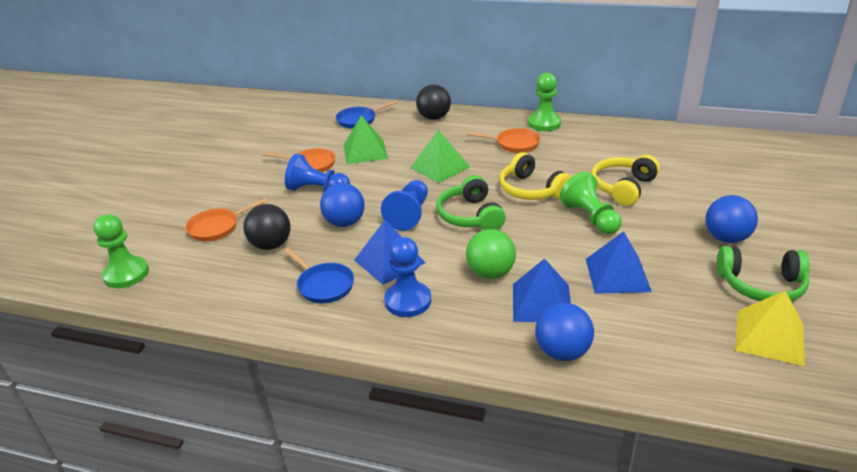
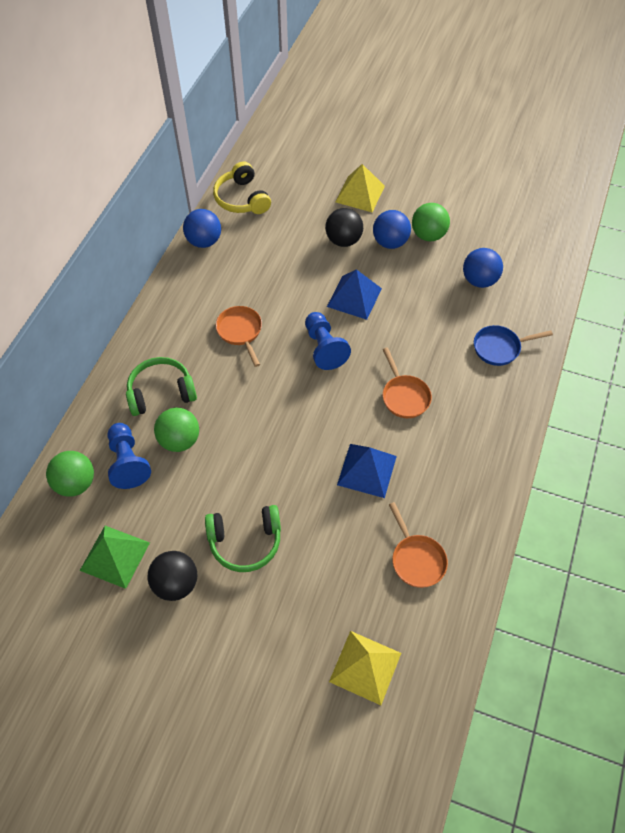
blue pan: 2 -> 1
blue pawn: 3 -> 2
blue pyramid: 3 -> 2
green ball: 1 -> 3
green pawn: 3 -> 0
green pyramid: 2 -> 1
yellow headphones: 2 -> 1
yellow pyramid: 1 -> 2

